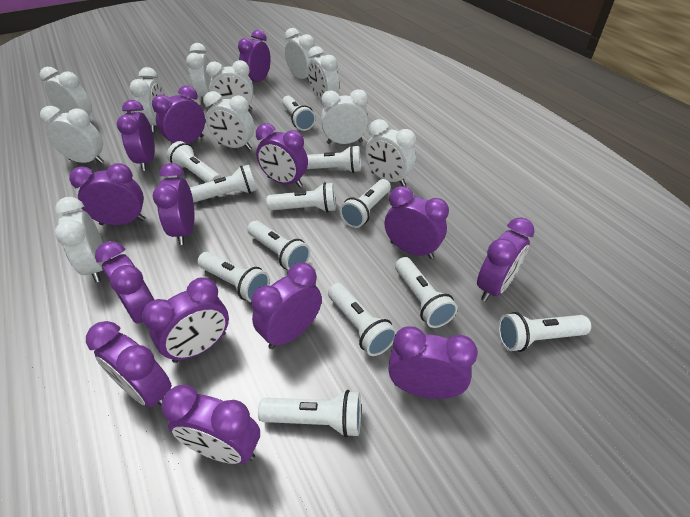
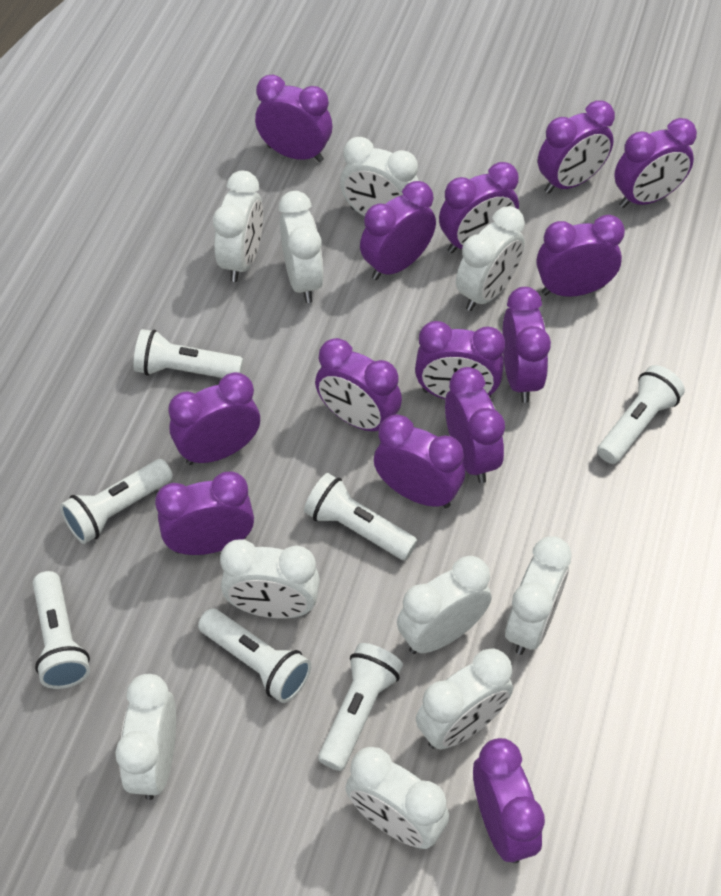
white clock: 11 -> 10
white flashlight: 12 -> 7

